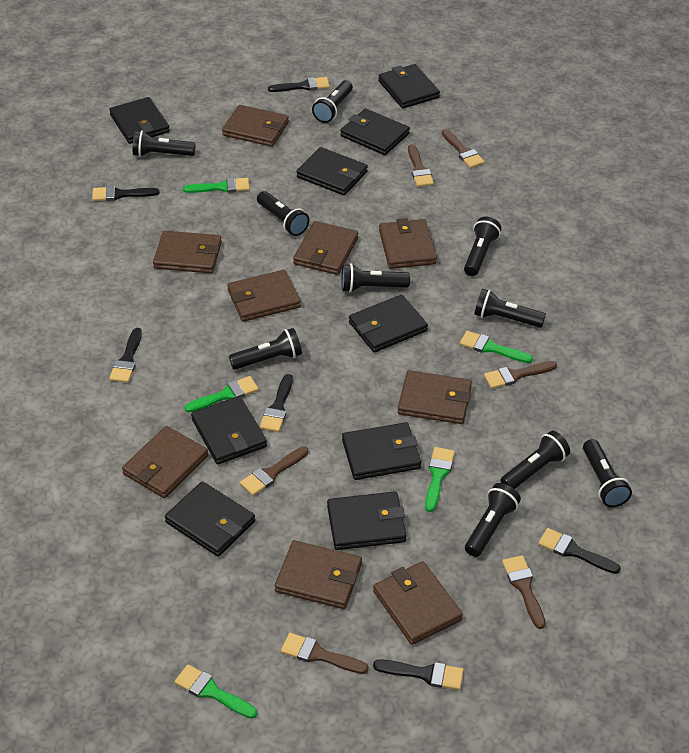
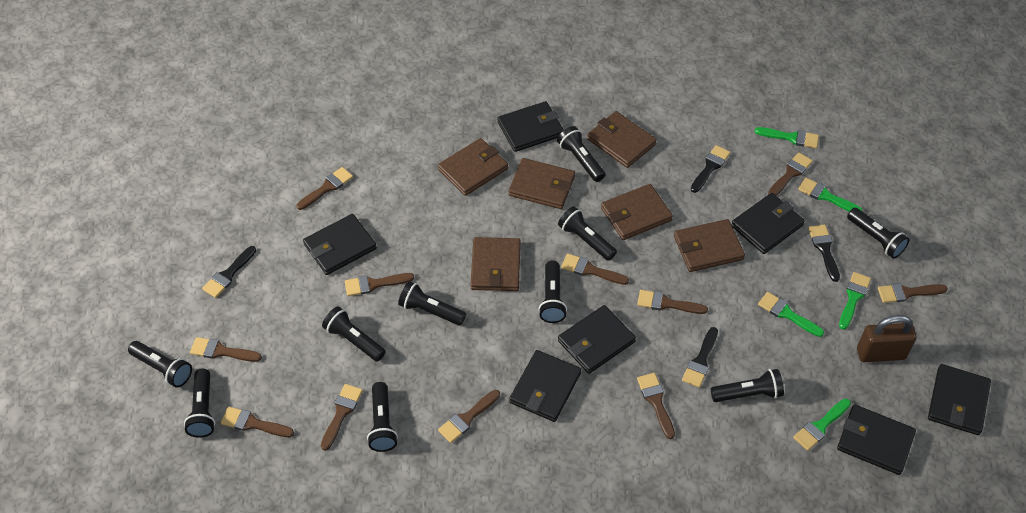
black brush: 6 -> 4
black wallet: 9 -> 7
brown brush: 6 -> 11
brown padlock: 0 -> 1
brown wallet: 9 -> 6

